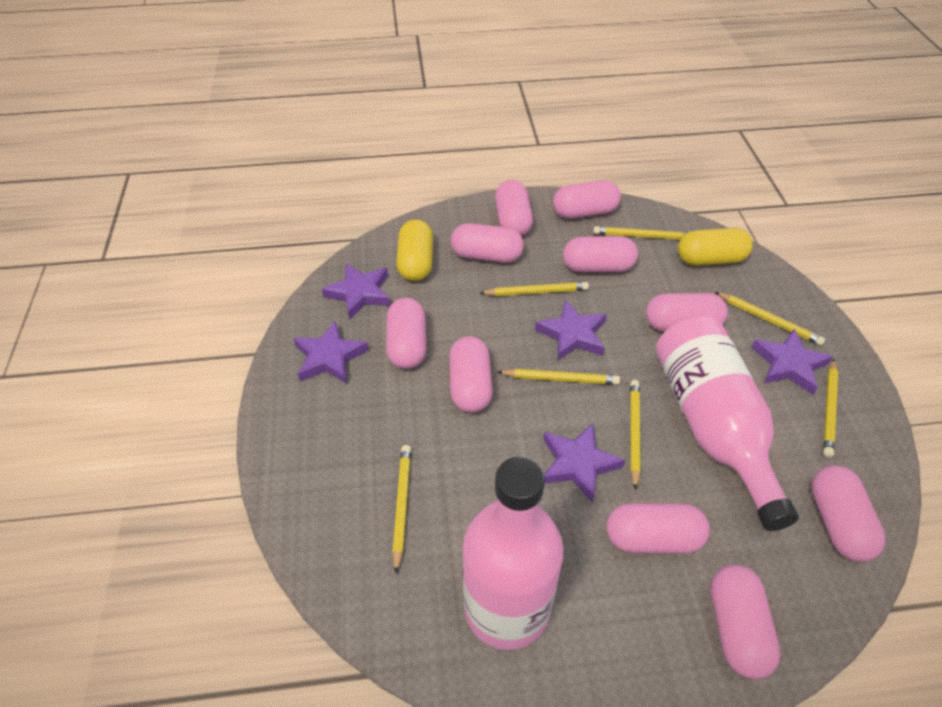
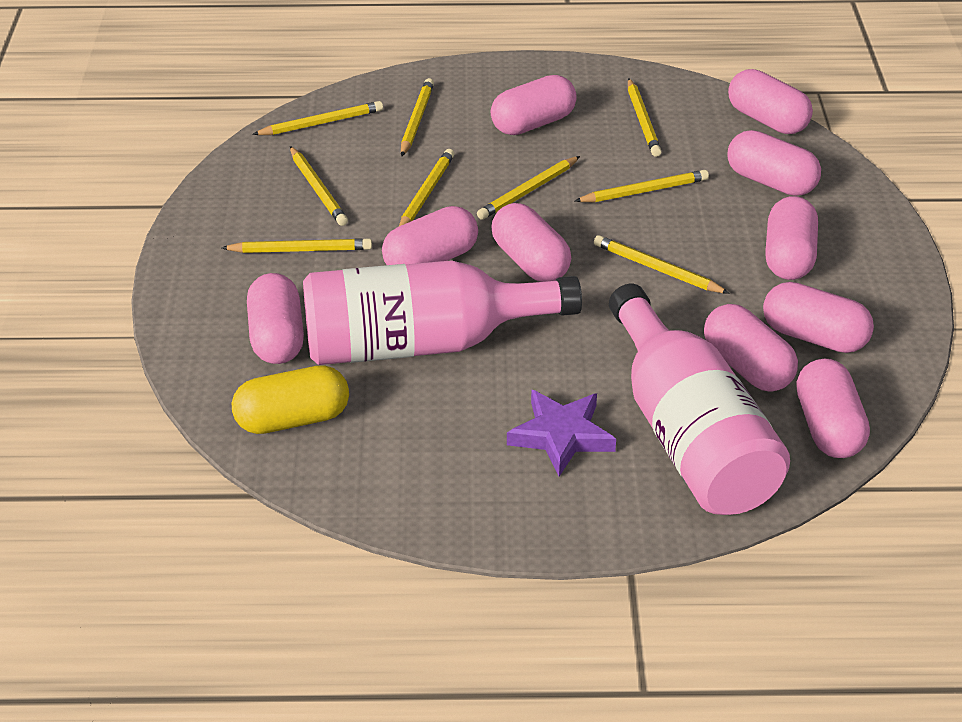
purple star: 5 -> 1
yellow capsule: 2 -> 1
yellow pencil: 7 -> 9

